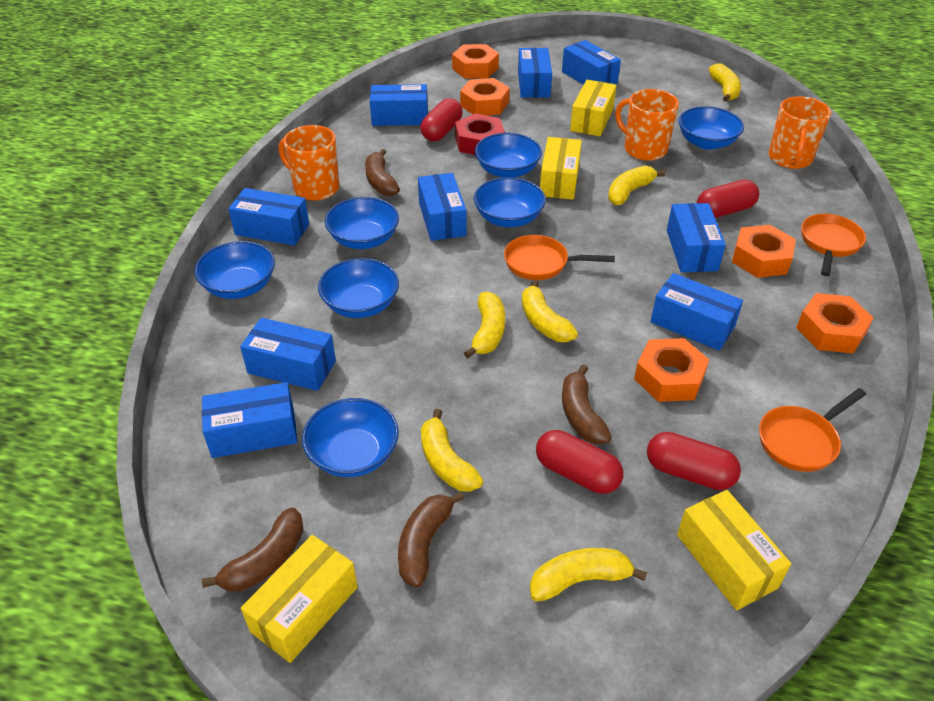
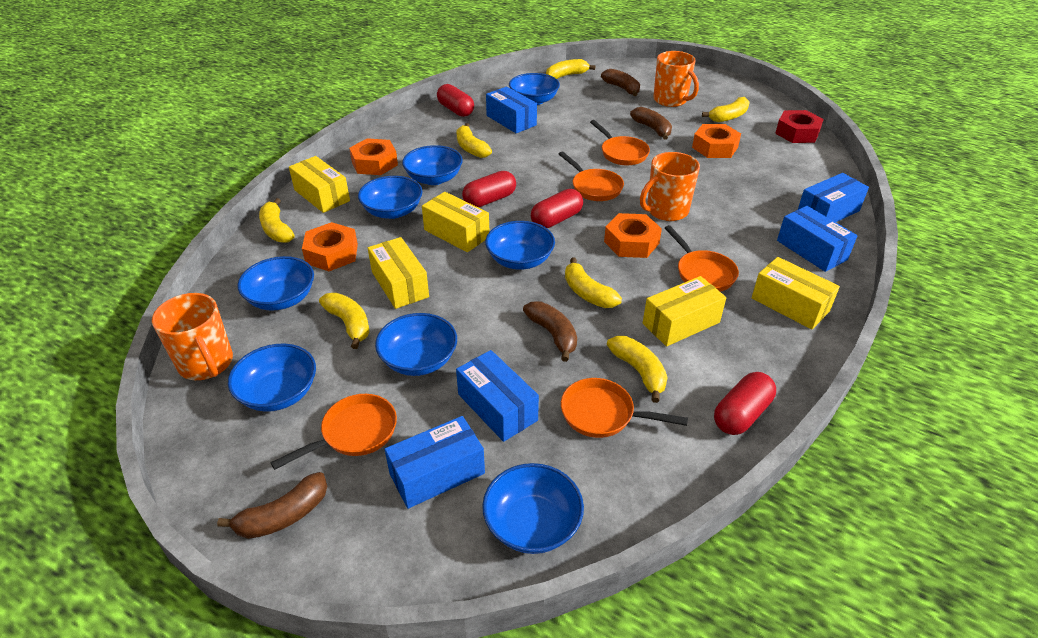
blue bowl: 7 -> 8
blue box: 9 -> 5
orange nut: 5 -> 4
orange pan: 3 -> 5
yellow banana: 6 -> 7
yellow box: 4 -> 5

